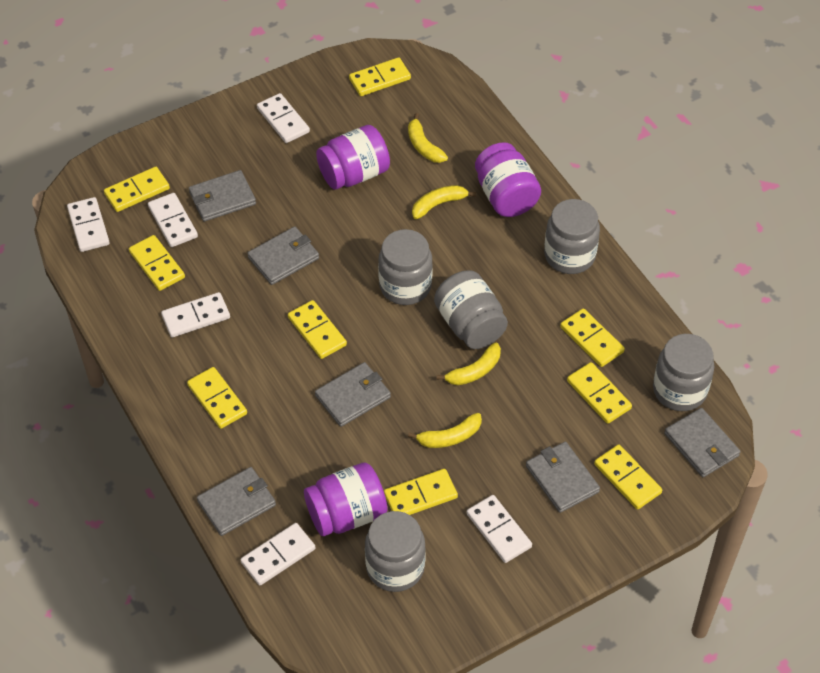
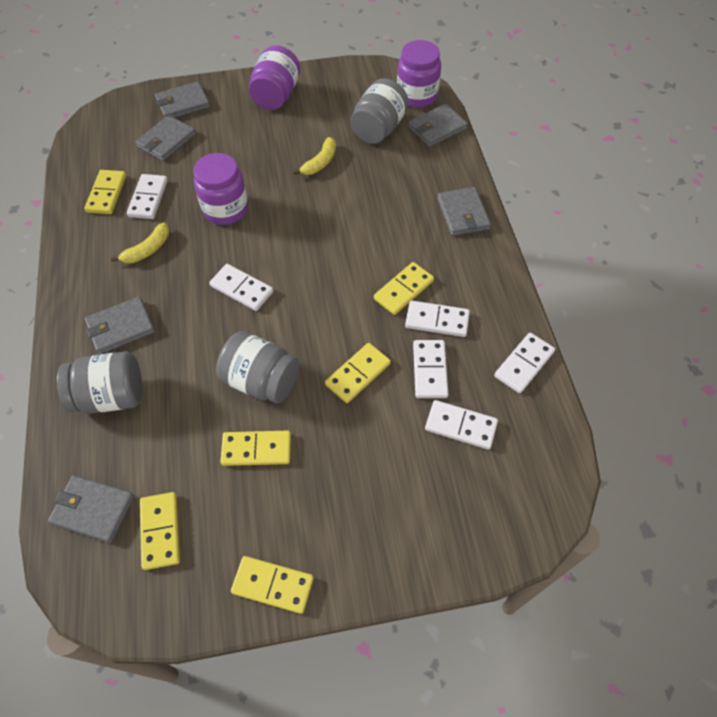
grey jar: 5 -> 3
yellow banana: 4 -> 2
yellow domino: 9 -> 6

